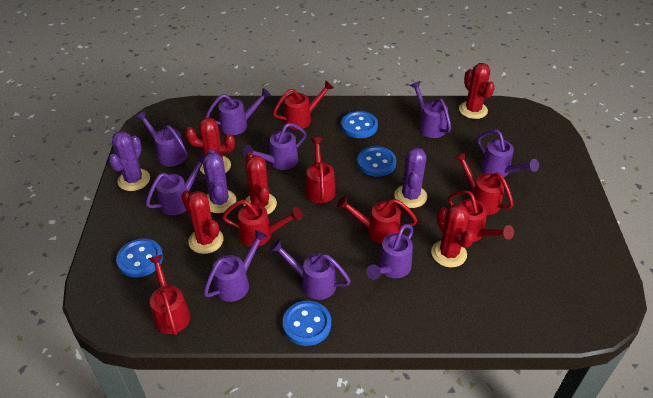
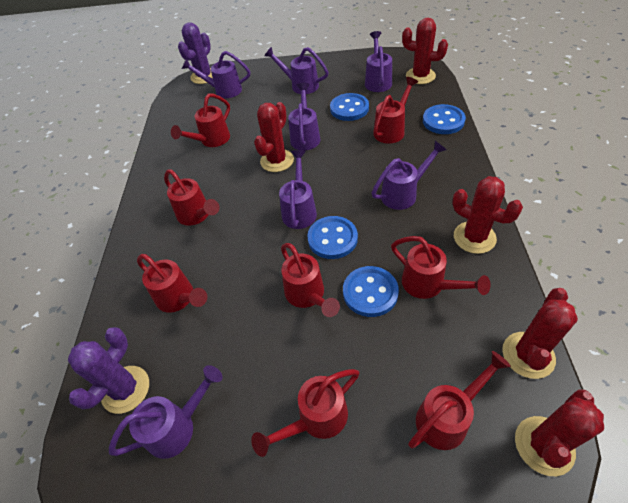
purple cactus: 3 -> 2
purple watering can: 9 -> 7
red watering can: 7 -> 8

